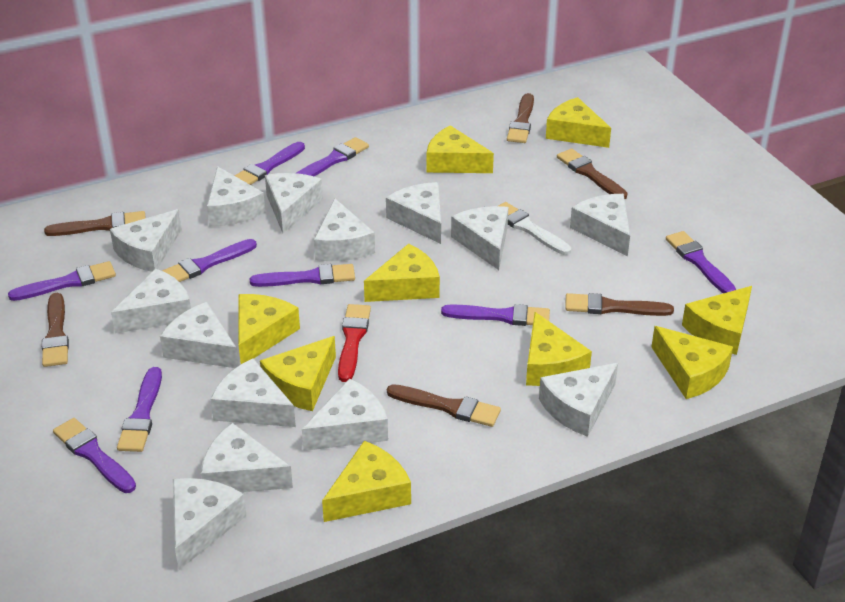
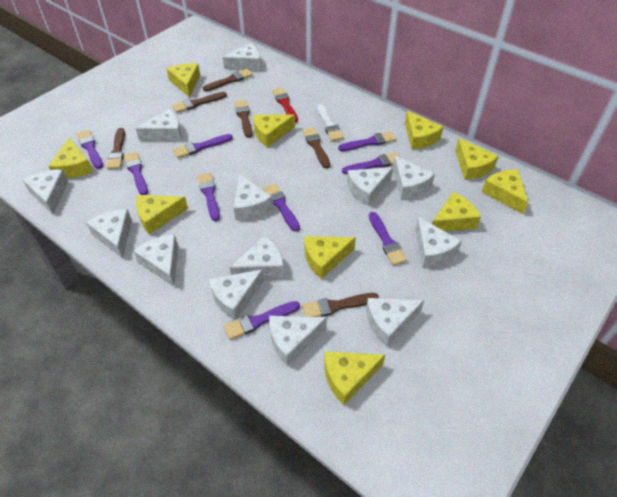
white cheese: 14 -> 13
yellow cheese: 9 -> 10

